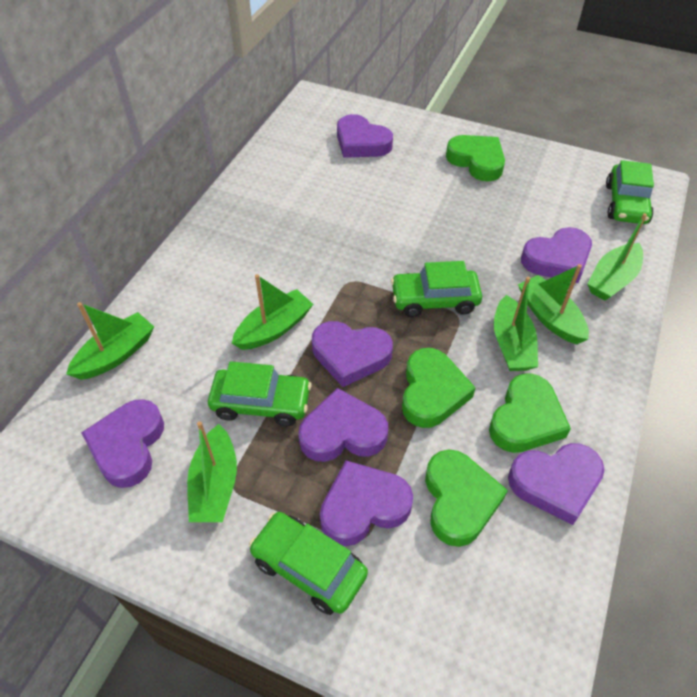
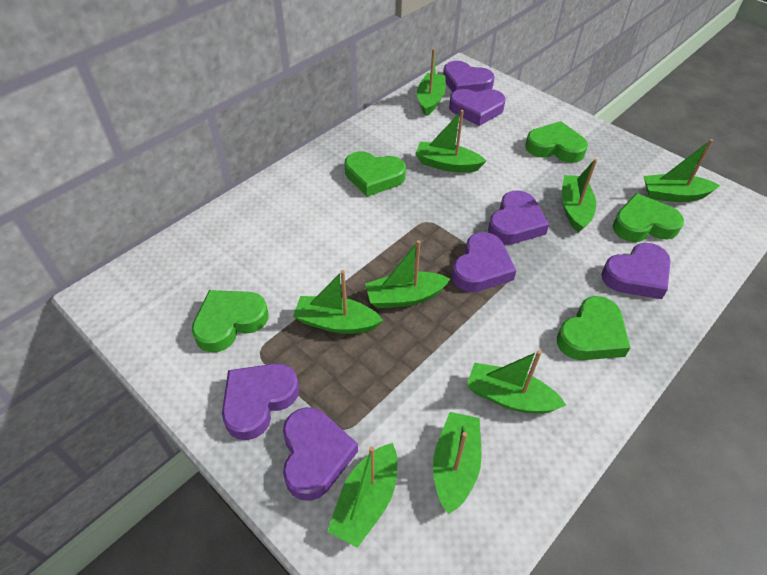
green boat: 6 -> 9
green car: 4 -> 0
green heart: 4 -> 5

